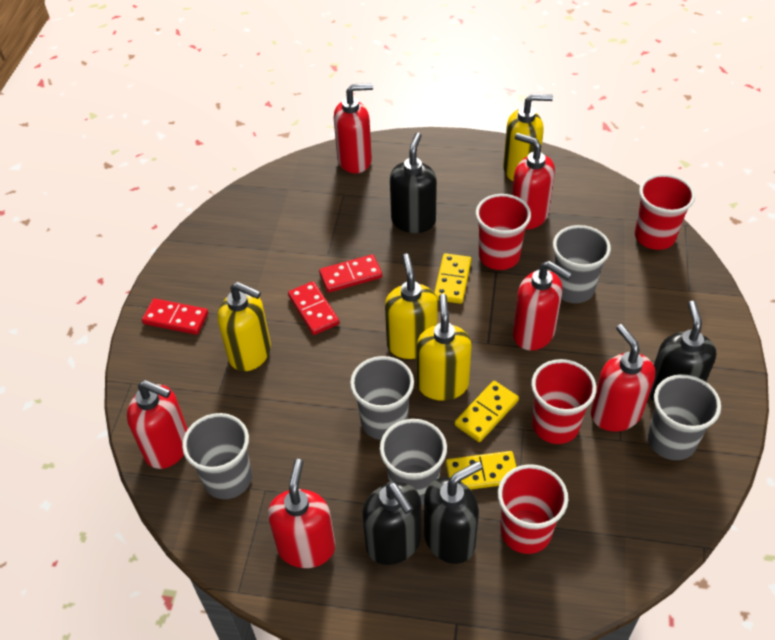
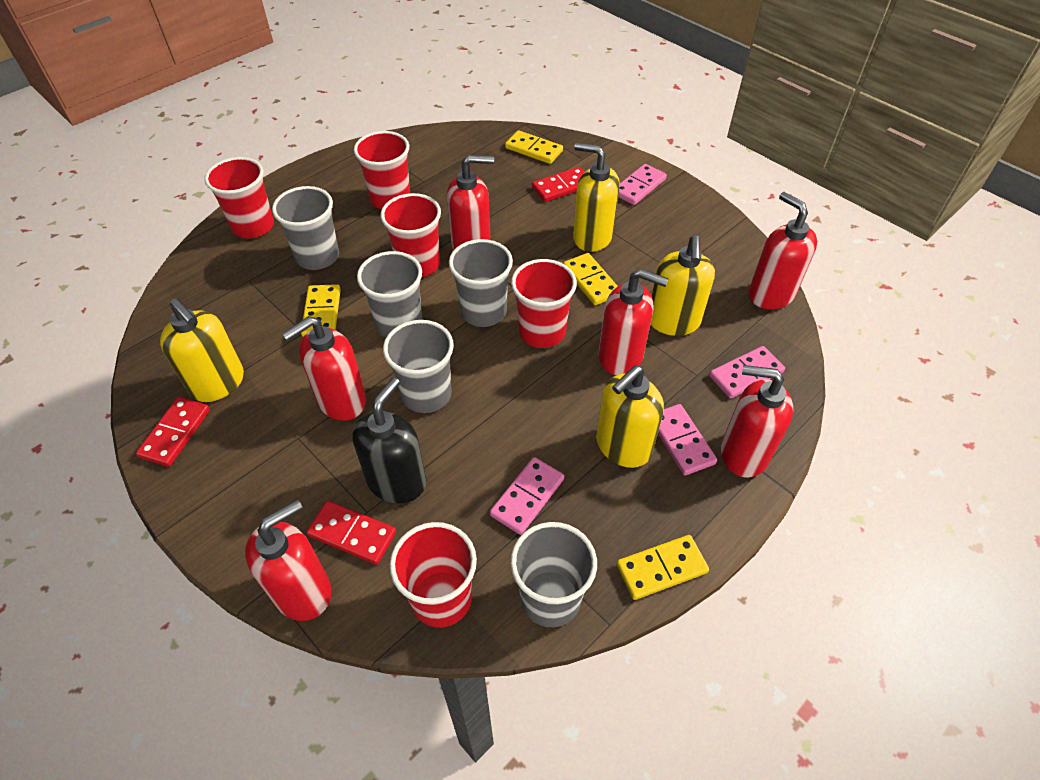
black soap dispenser: 4 -> 1
pink domino: 0 -> 4
red cup: 4 -> 5
yellow domino: 3 -> 4

